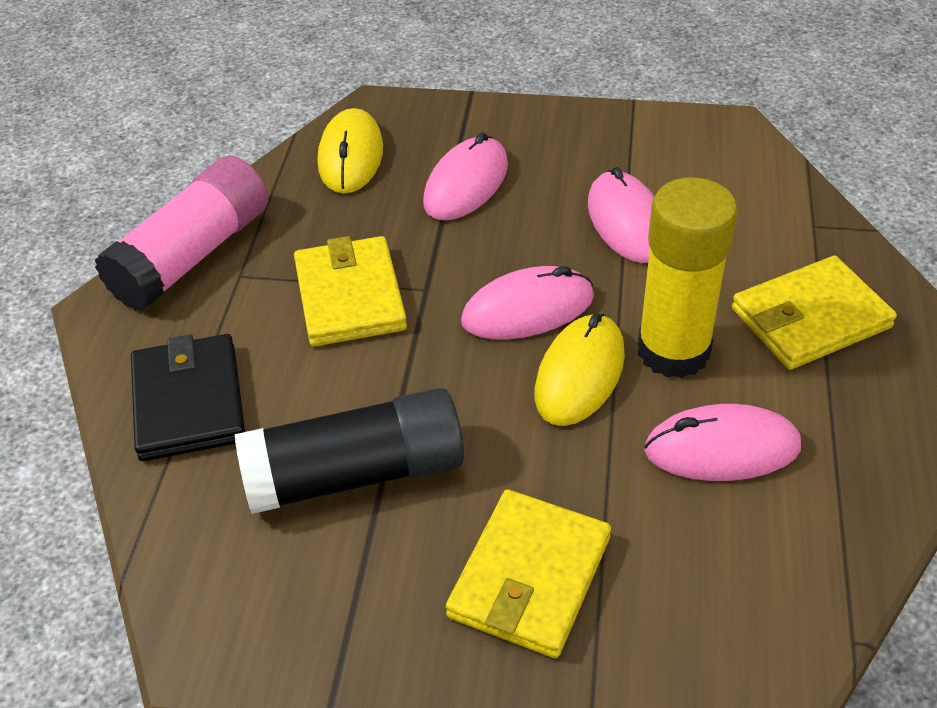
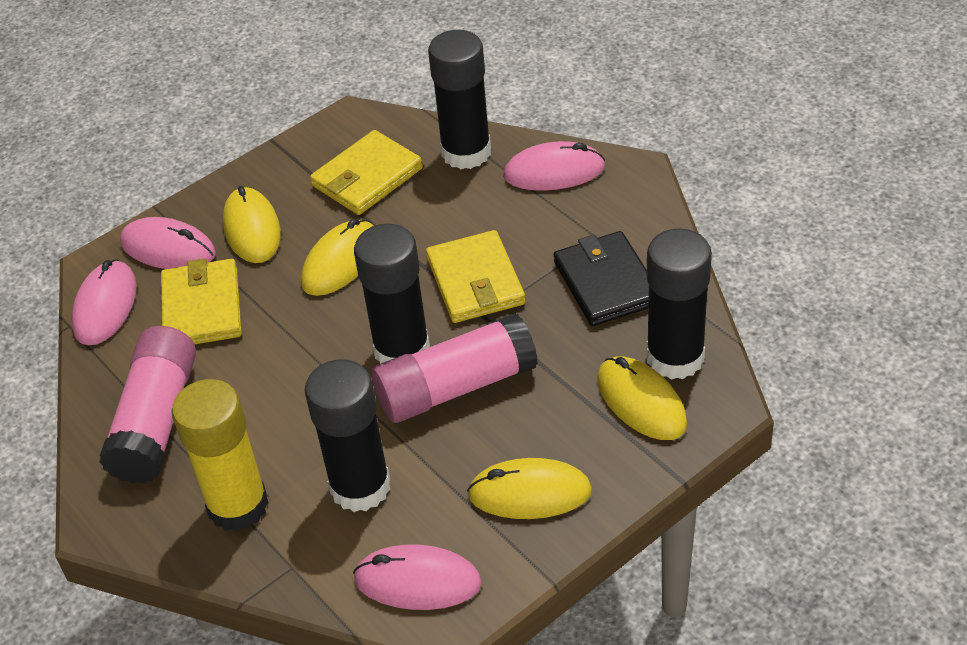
black glue stick: 1 -> 4
pink glue stick: 1 -> 2
yellow mouse: 2 -> 4

